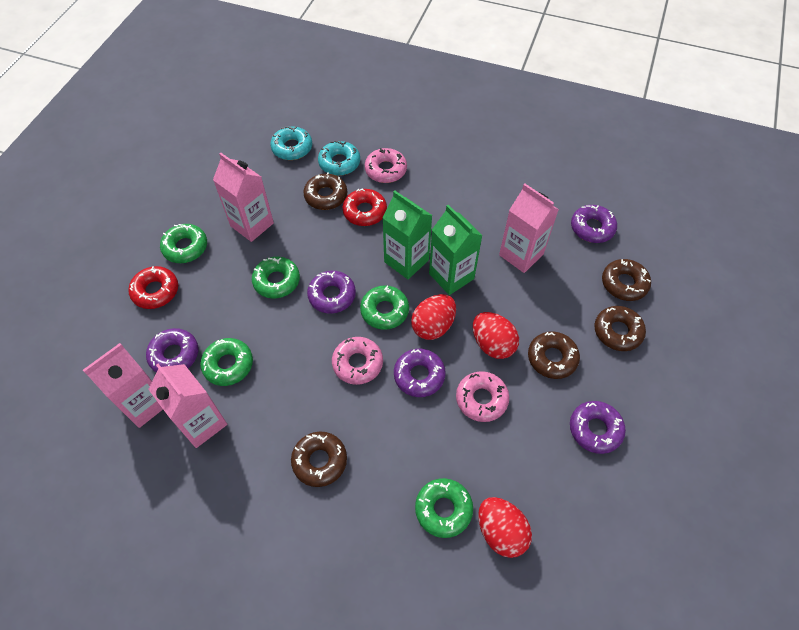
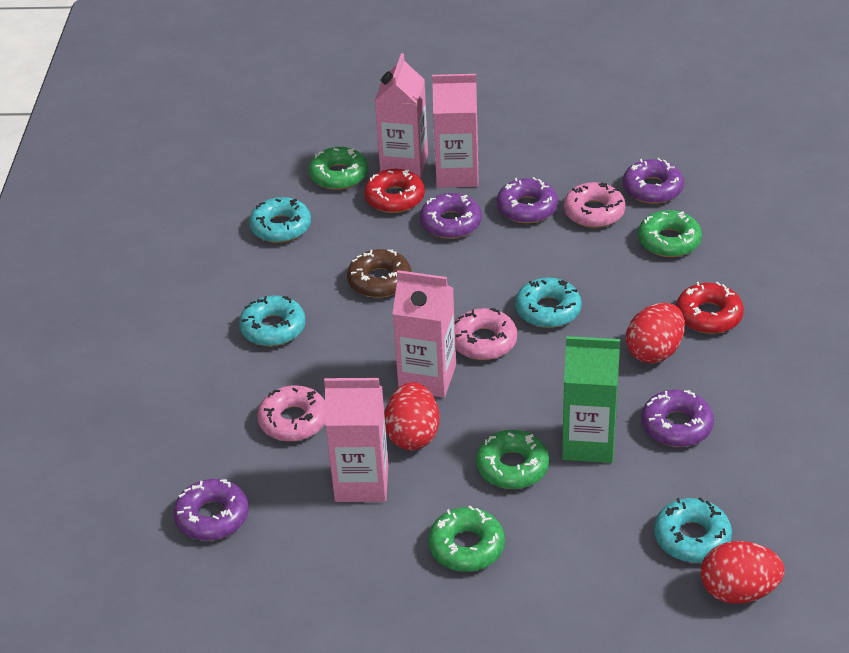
brown donut: 5 -> 1
green carton: 2 -> 1
green donut: 5 -> 4
turquoise donut: 2 -> 4

